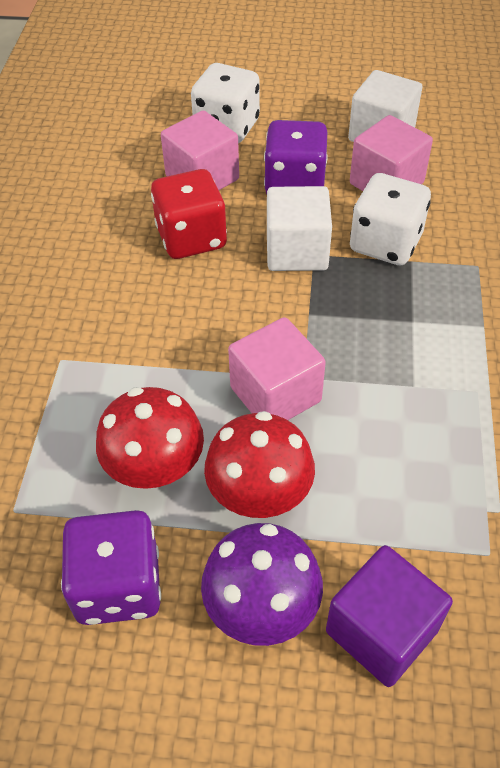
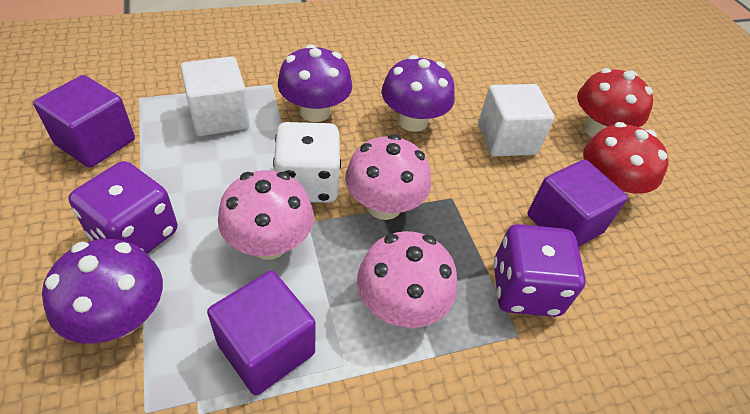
pink cube: 3 -> 0
pink mushroom: 0 -> 3
purple cube: 1 -> 3
purple mushroom: 1 -> 3
red dice: 1 -> 0
white dice: 2 -> 1

